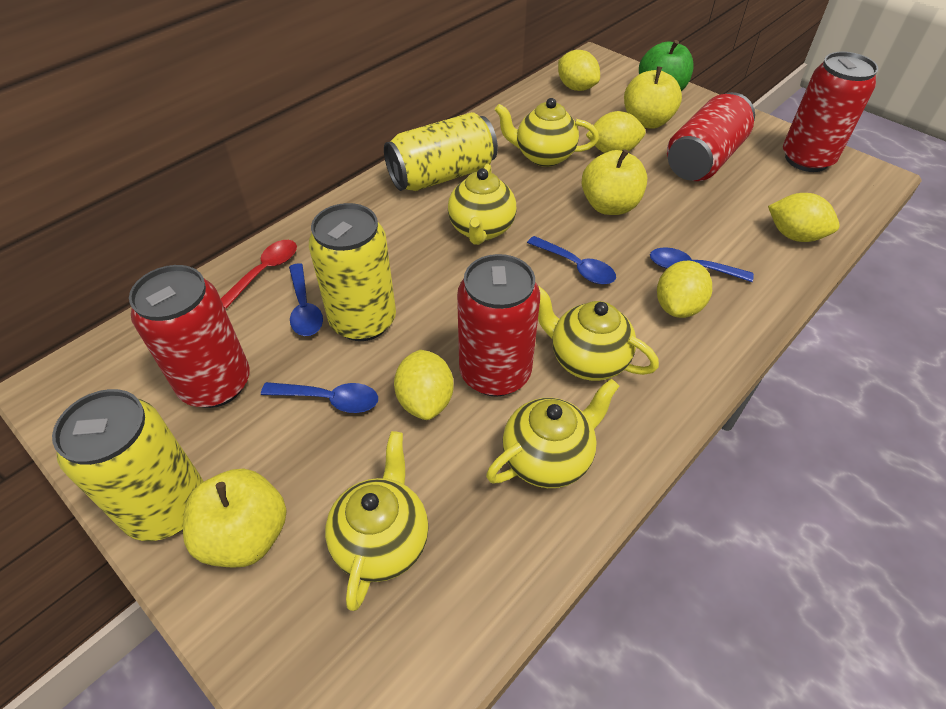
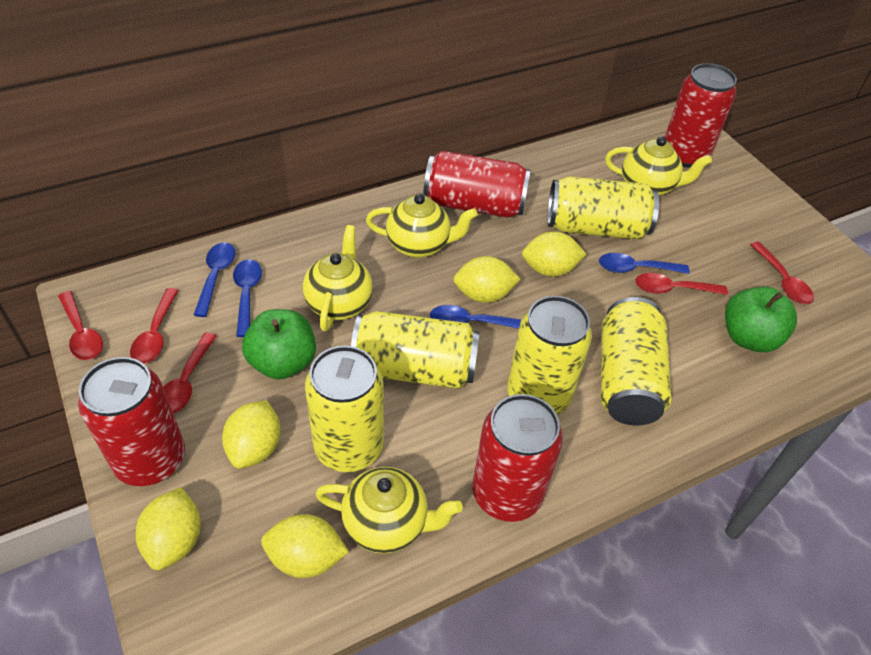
green apple: 1 -> 2
red spoon: 1 -> 5
yellow apple: 3 -> 0
yellow can: 3 -> 5
yellow teapot: 5 -> 4

